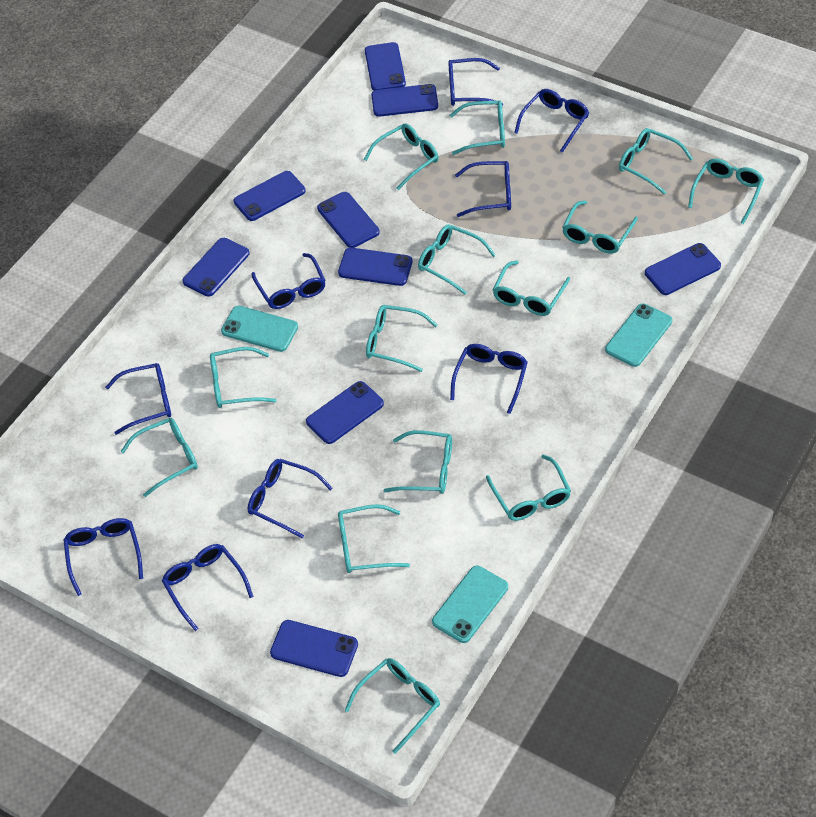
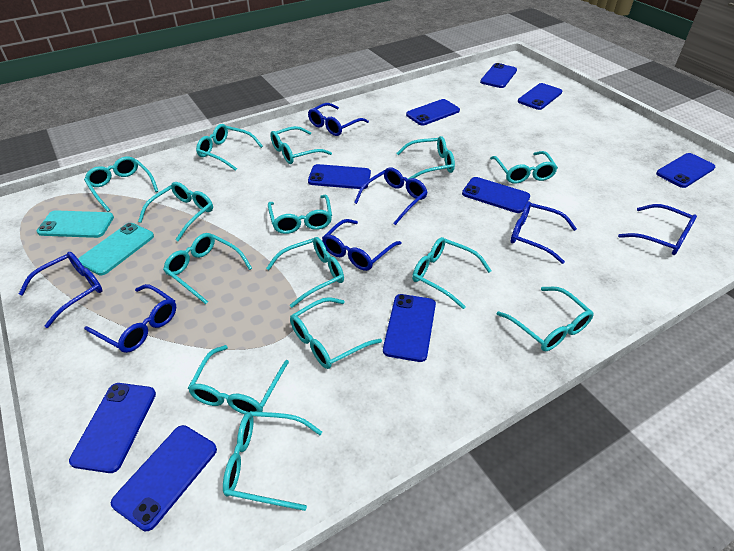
blue glasses: 9 -> 7
turquoise phone: 3 -> 2

